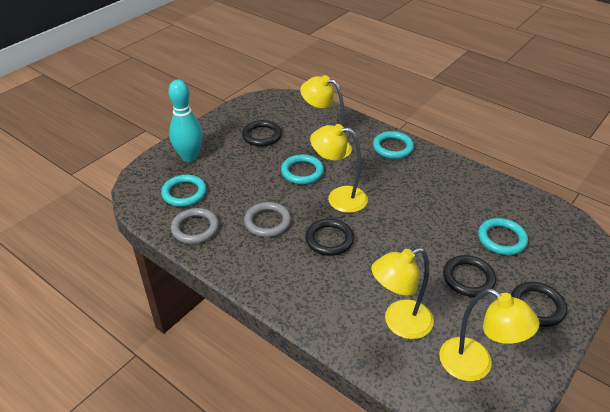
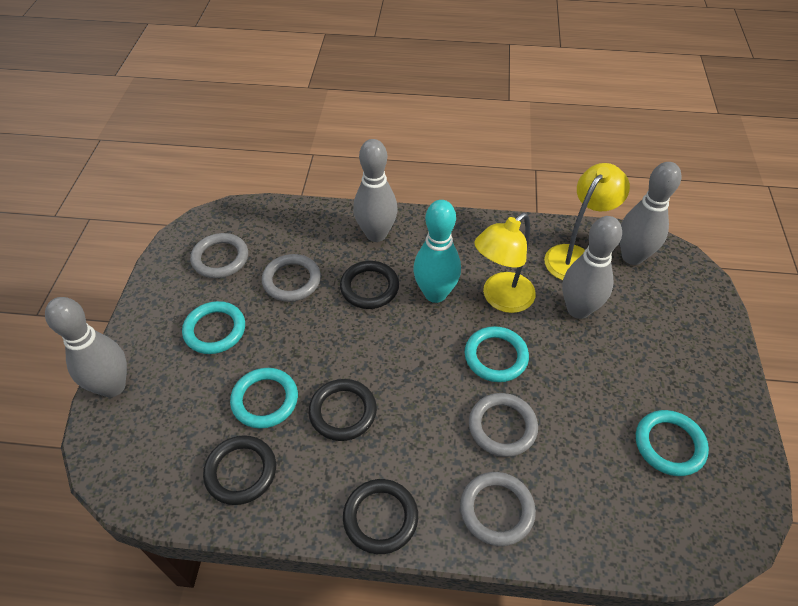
grey bowling pin: 0 -> 4
grey ring: 2 -> 4
yellow lamp: 4 -> 2

